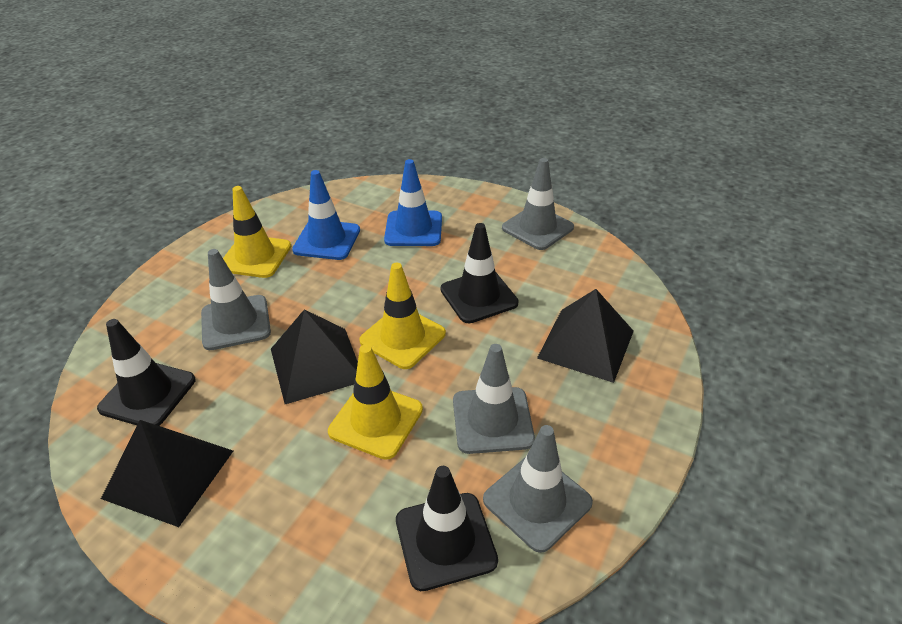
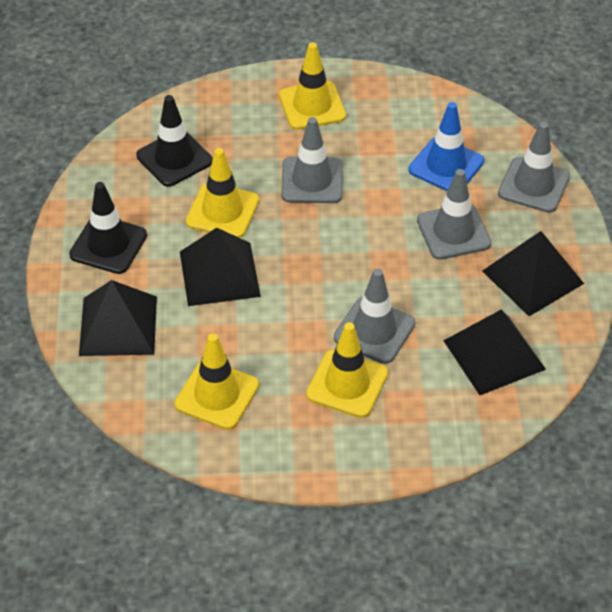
black pyramid: 3 -> 4
black traffic cone: 3 -> 2
blue traffic cone: 2 -> 1
yellow traffic cone: 3 -> 4

